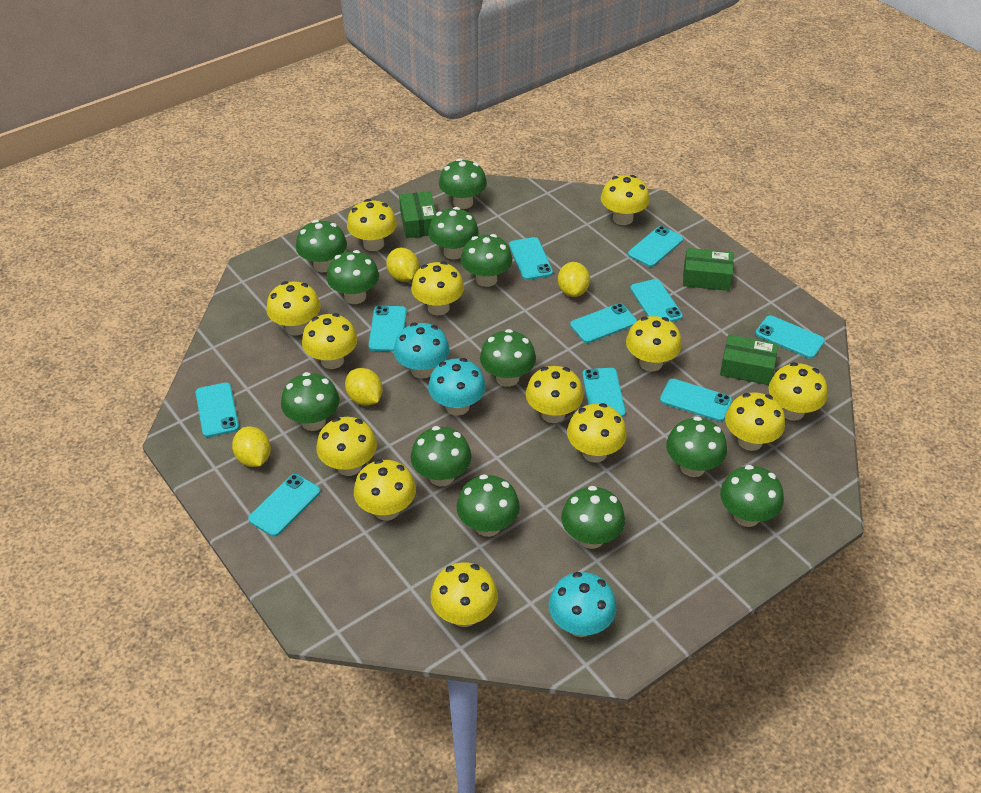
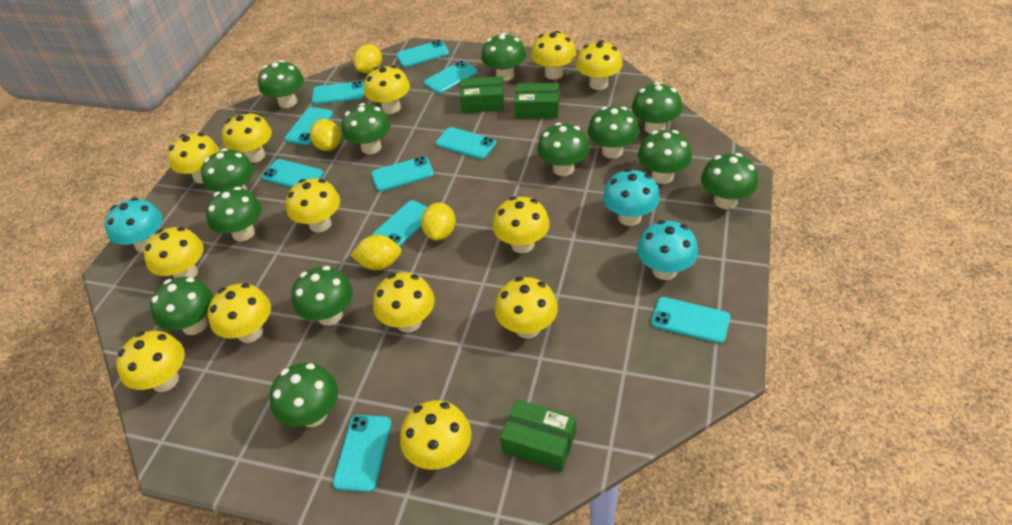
green mushroom: 12 -> 13

